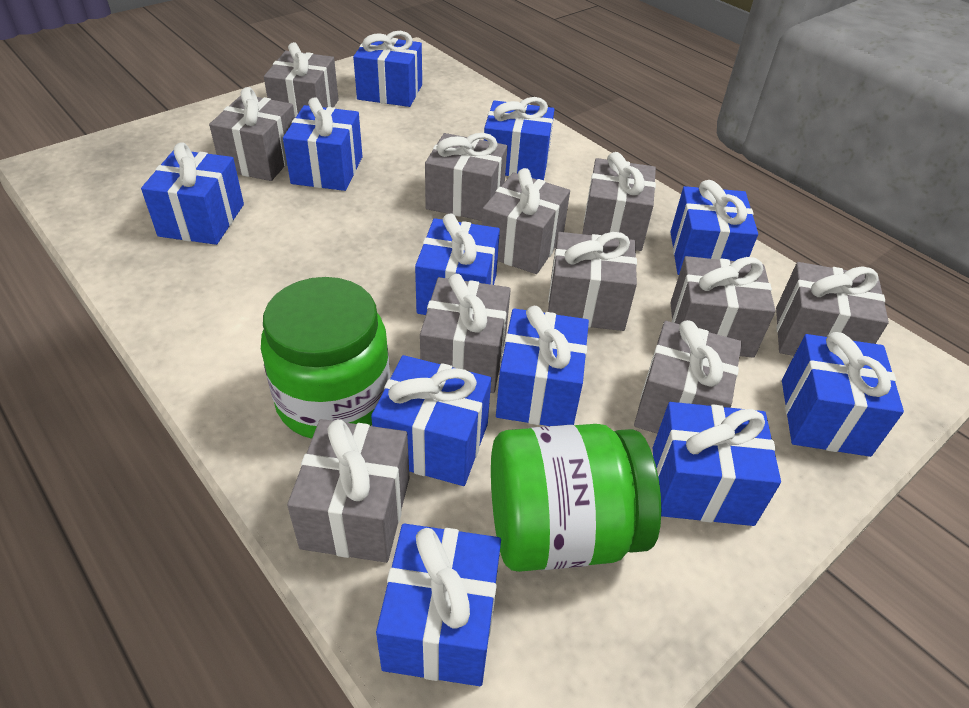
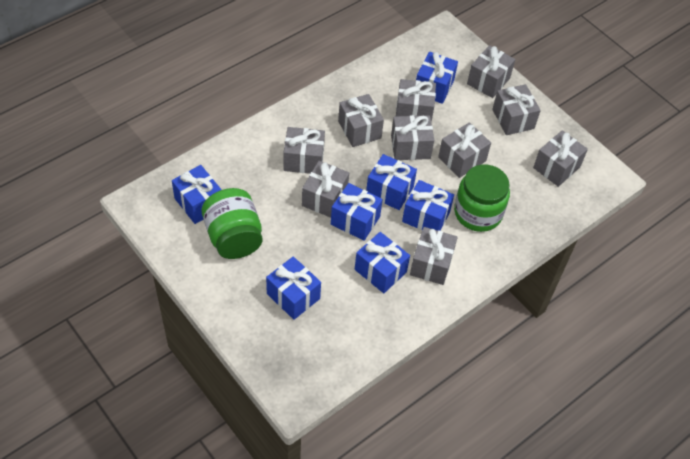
blue gift: 11 -> 7
grey gift: 11 -> 10

